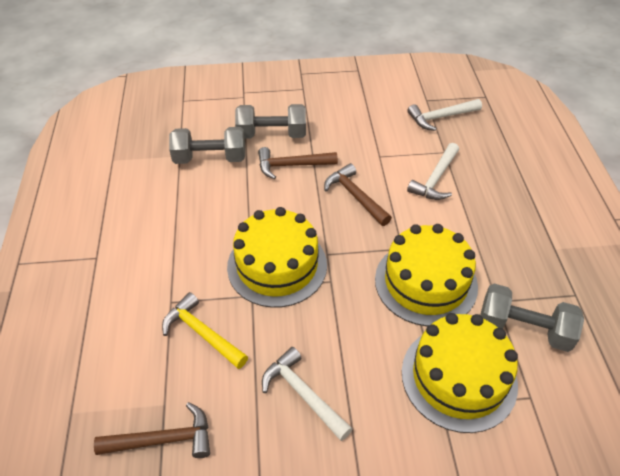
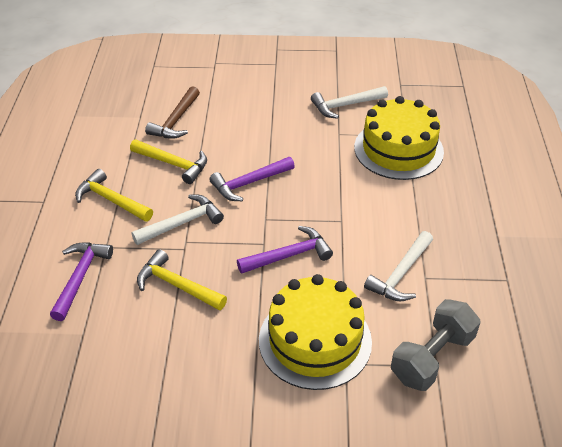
brown hammer: 3 -> 1
grey dumbbell: 3 -> 1
purple hammer: 0 -> 3
yellow cake: 3 -> 2
yellow hammer: 1 -> 3

